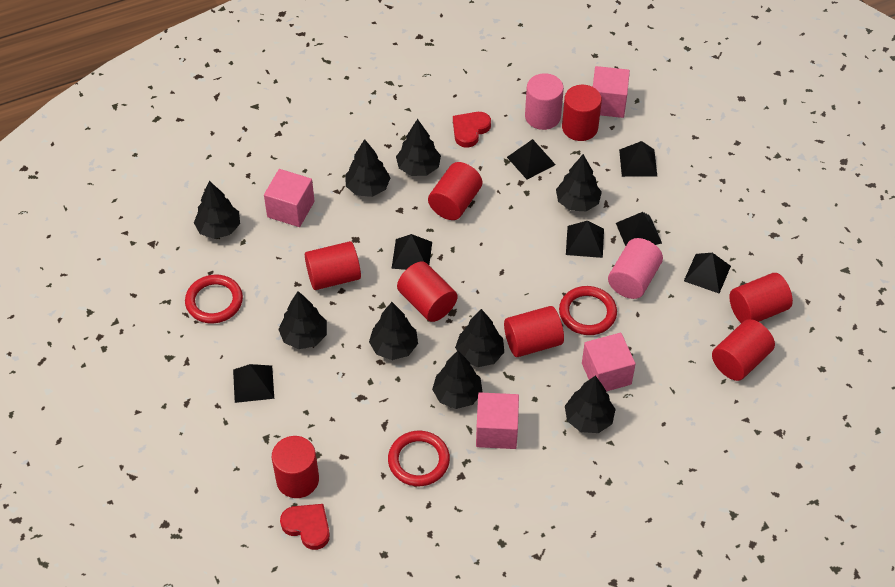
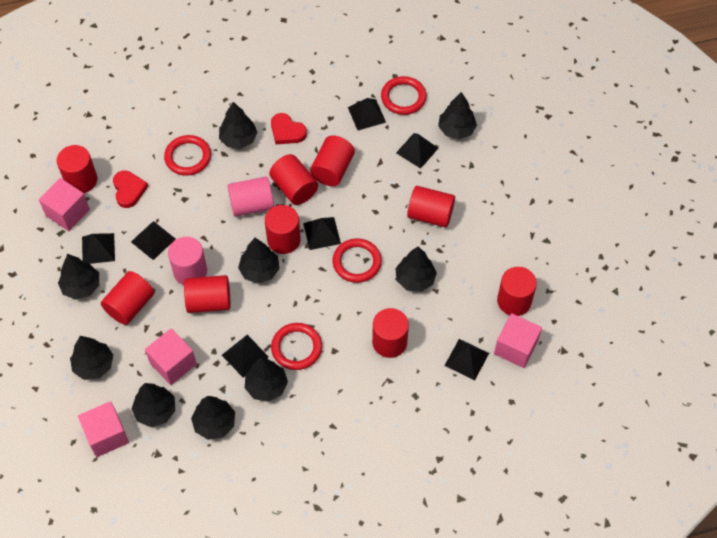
red cylinder: 8 -> 9
red ring: 3 -> 4

